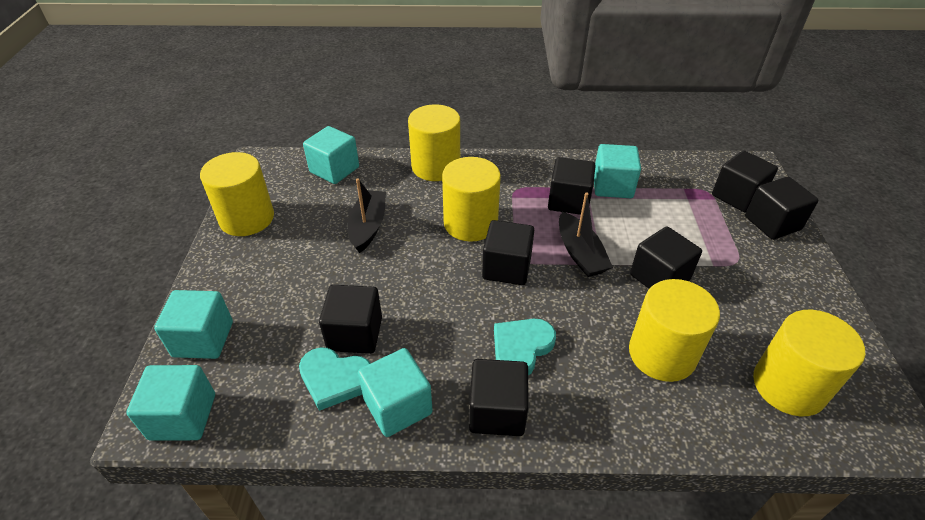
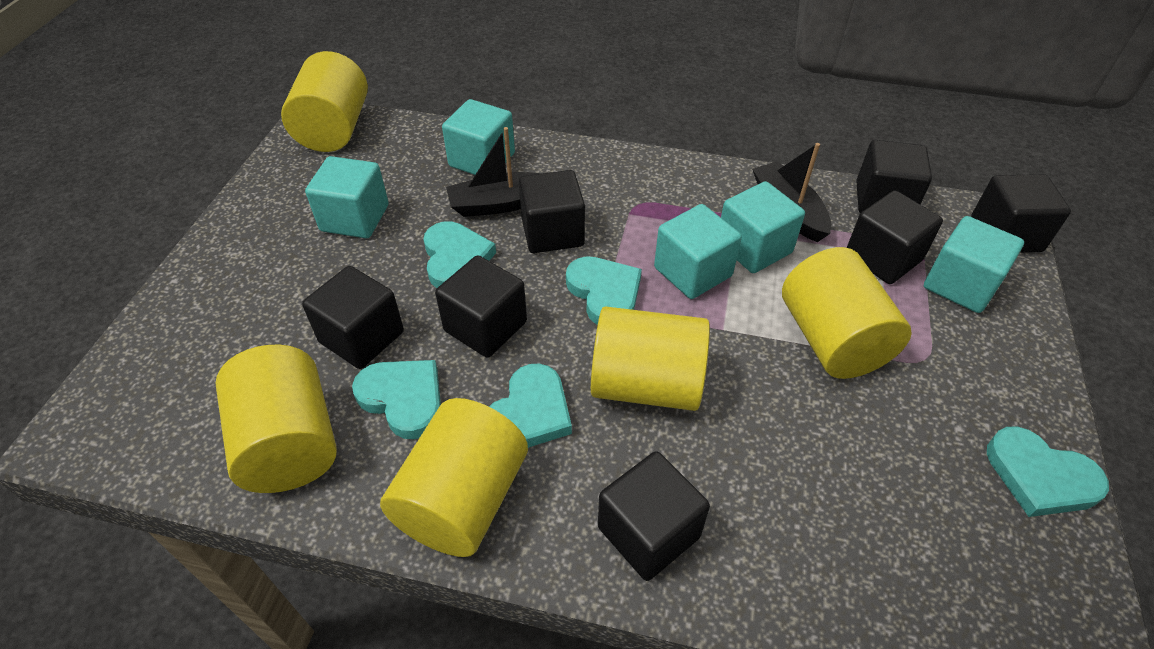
turquoise heart: 2 -> 5

